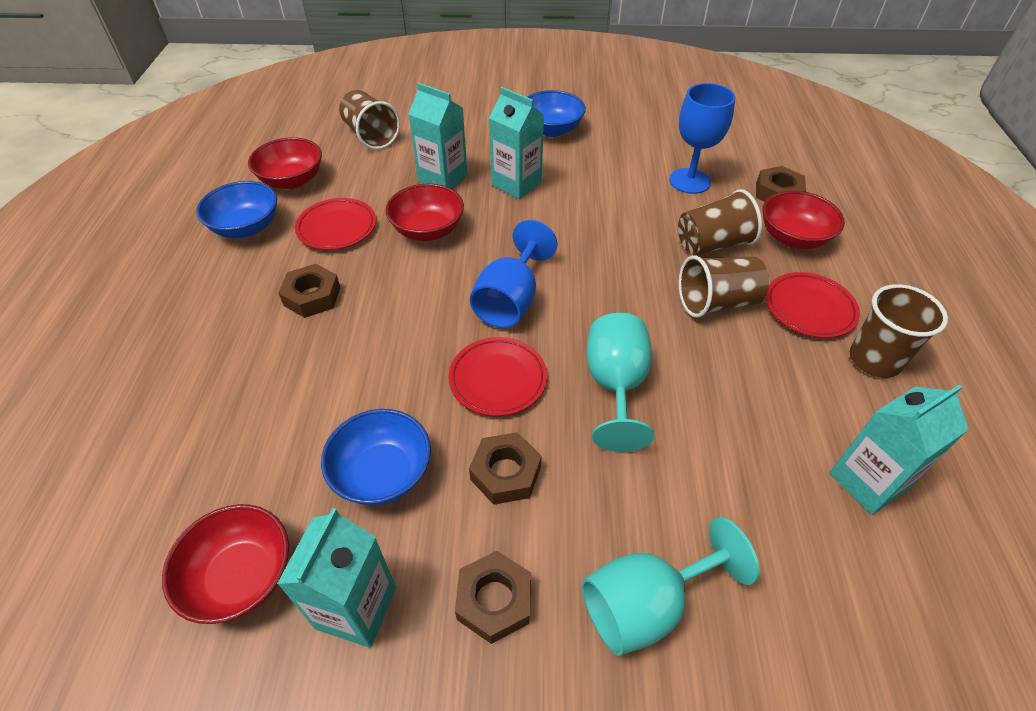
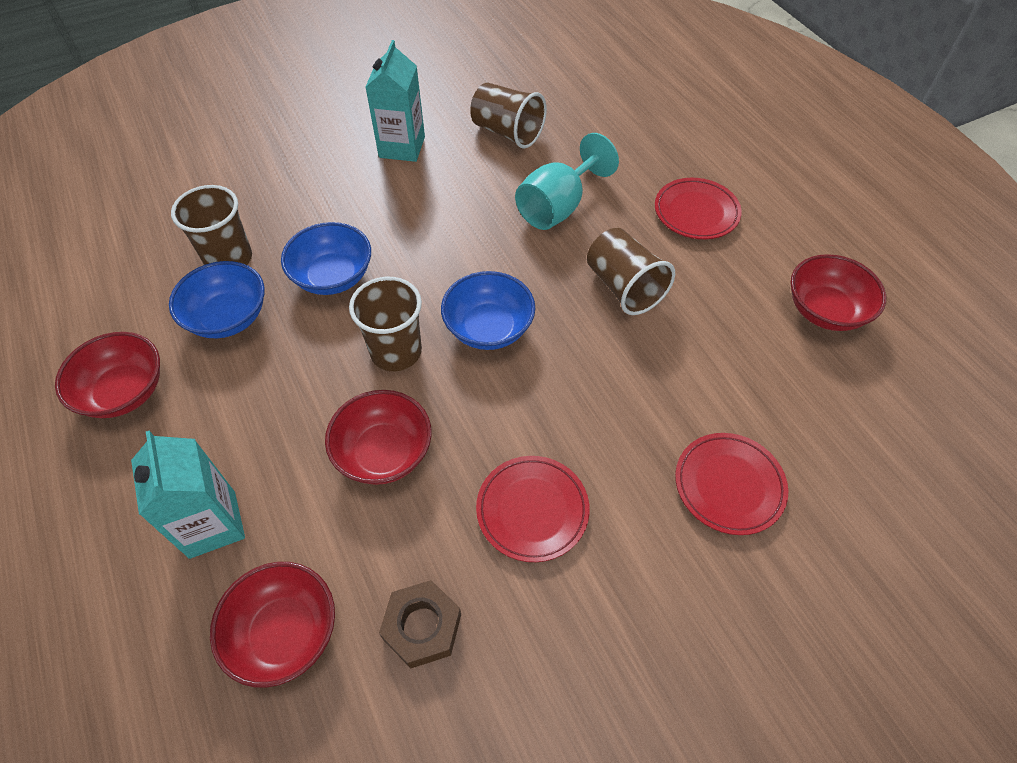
blue goblet: 2 -> 0
brown nut: 4 -> 1
turquoise carton: 4 -> 2
turquoise goblet: 2 -> 1

